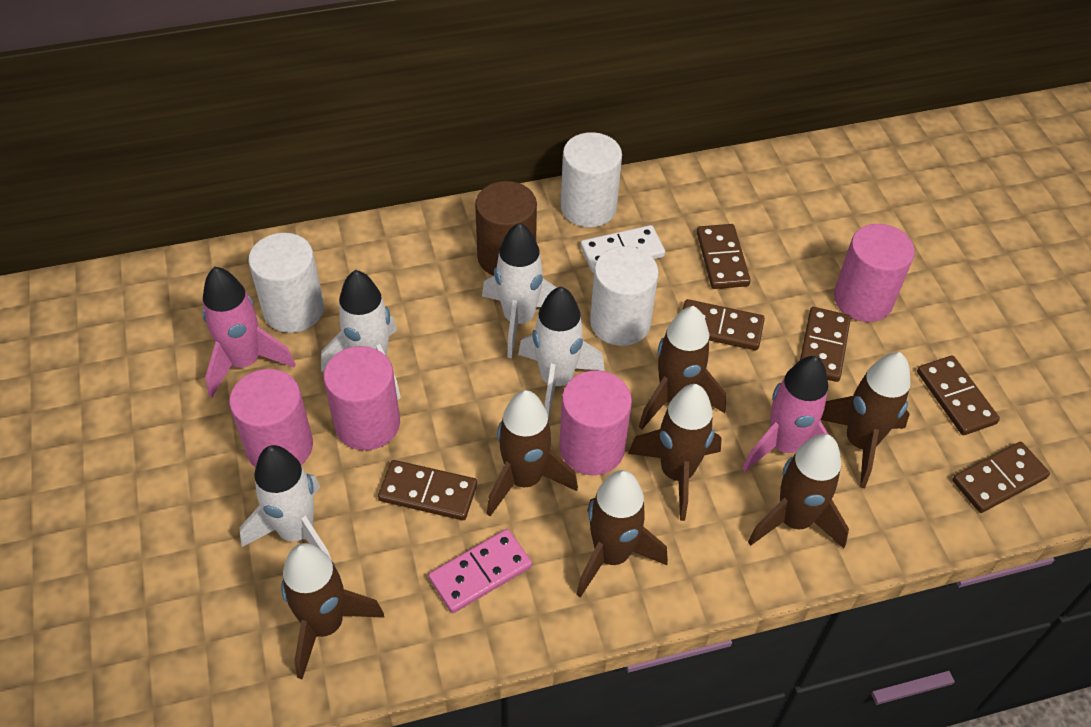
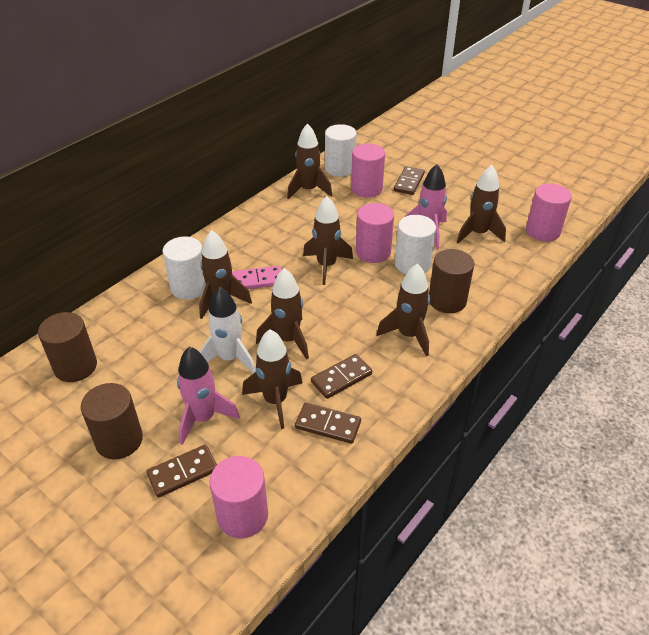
brown cylinder: 1 -> 3
brown domino: 6 -> 4
white domino: 1 -> 0
white rocket: 4 -> 1

